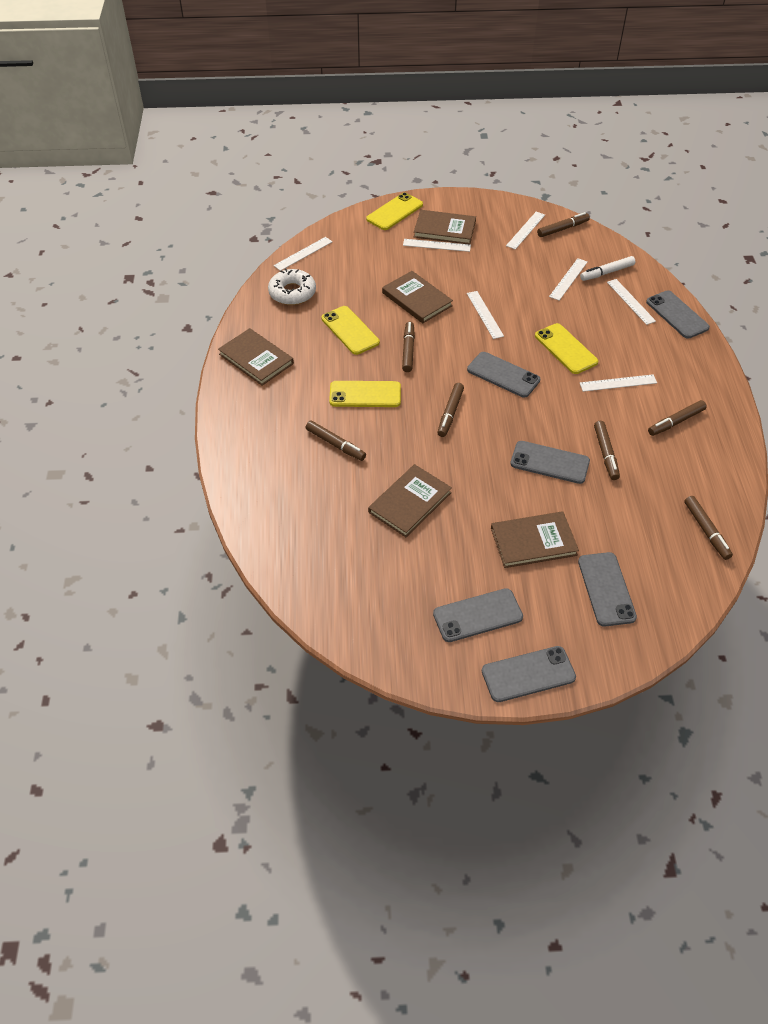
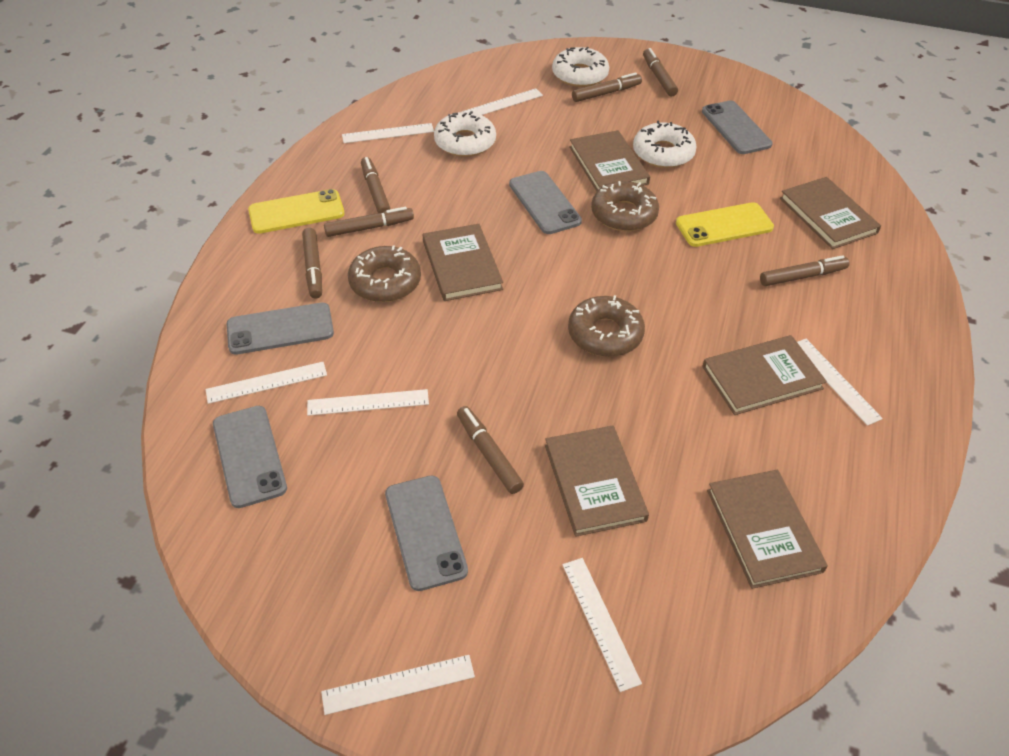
brown book: 5 -> 6
brown donut: 0 -> 3
grey phone: 6 -> 5
white donut: 1 -> 3
white marker: 1 -> 0
yellow phone: 4 -> 2

